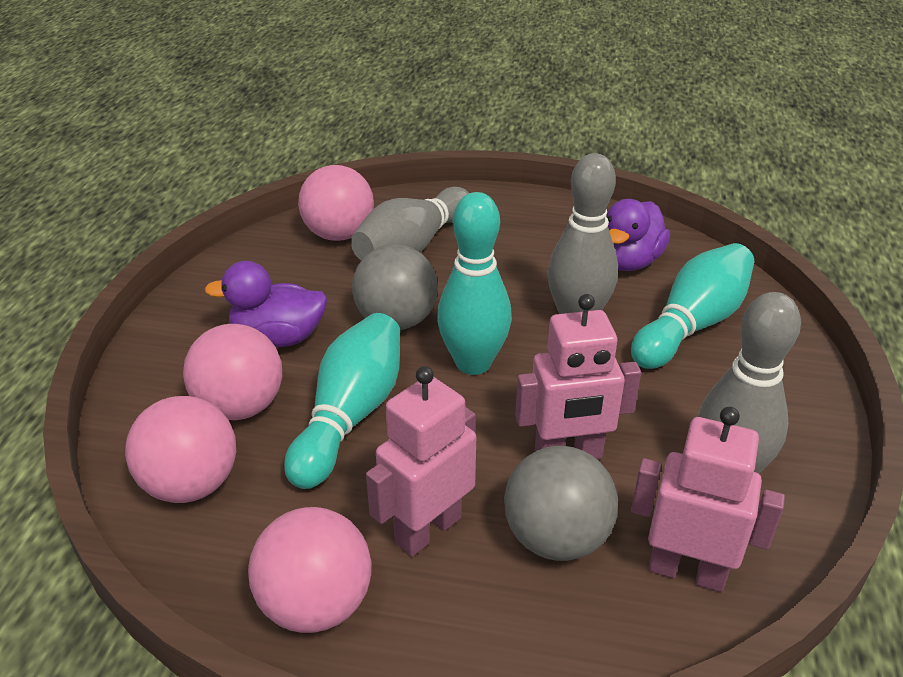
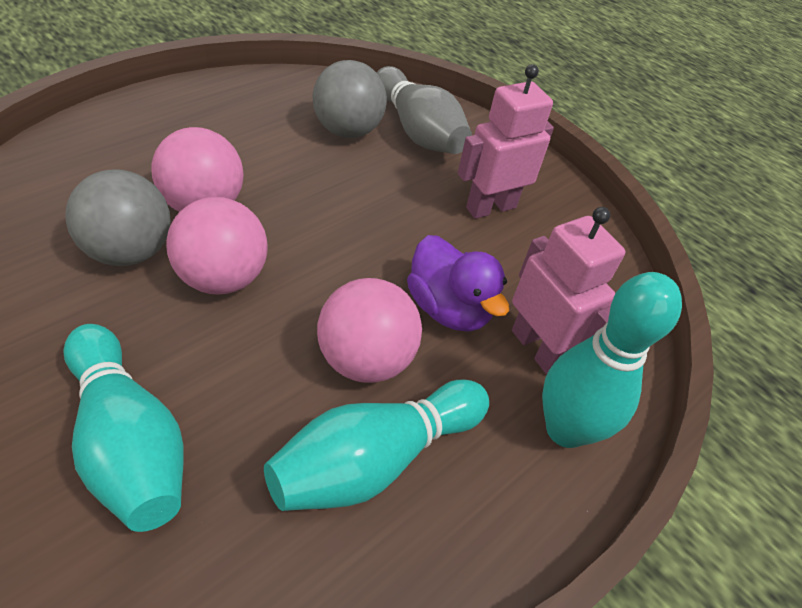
grey bowling pin: 3 -> 1
pink ball: 4 -> 3
pink robot: 3 -> 2
purple duck: 2 -> 1

